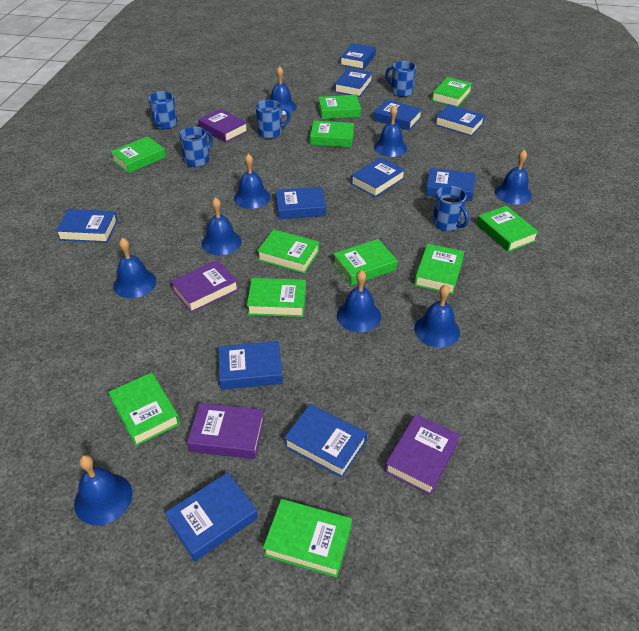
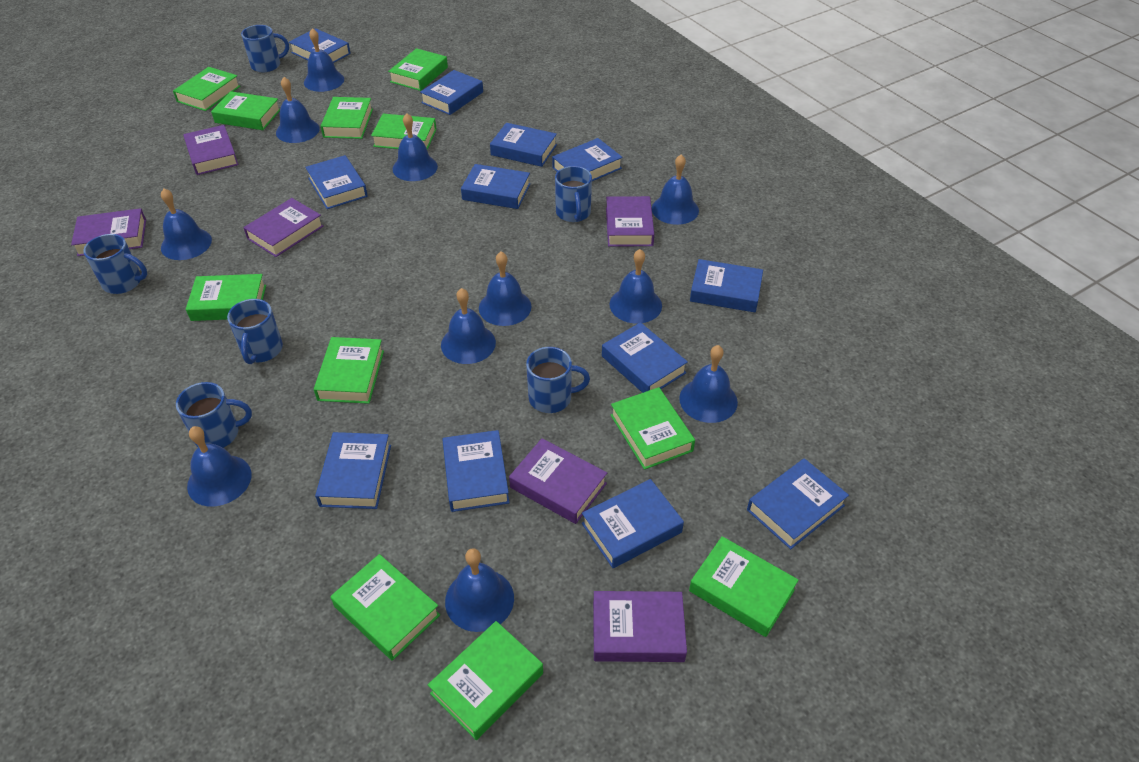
blue bell: 9 -> 11
blue book: 11 -> 12
blue mug: 5 -> 6
purple book: 4 -> 6

